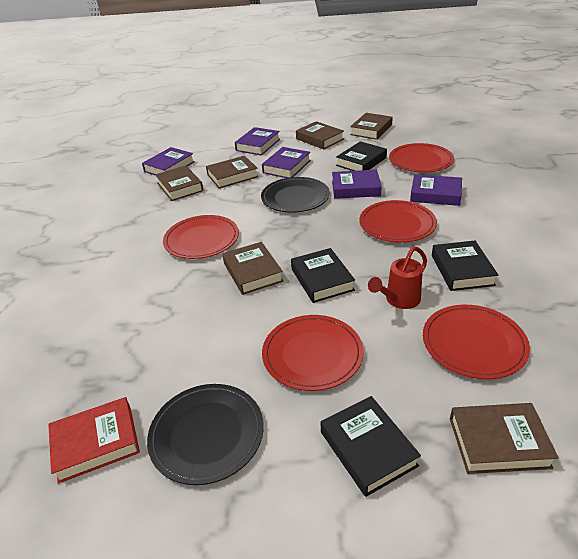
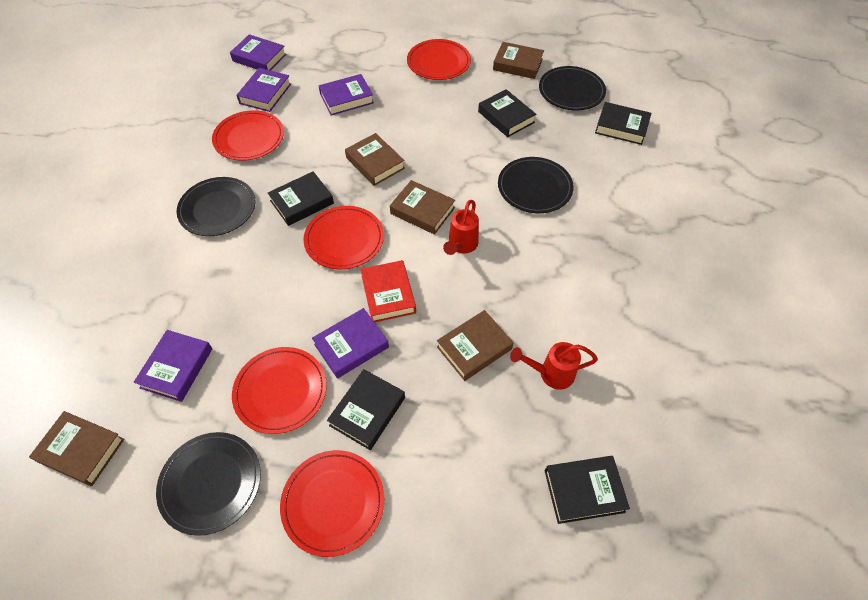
black book: 4 -> 5
black plate: 2 -> 4
brown book: 6 -> 5
red watering can: 1 -> 2

